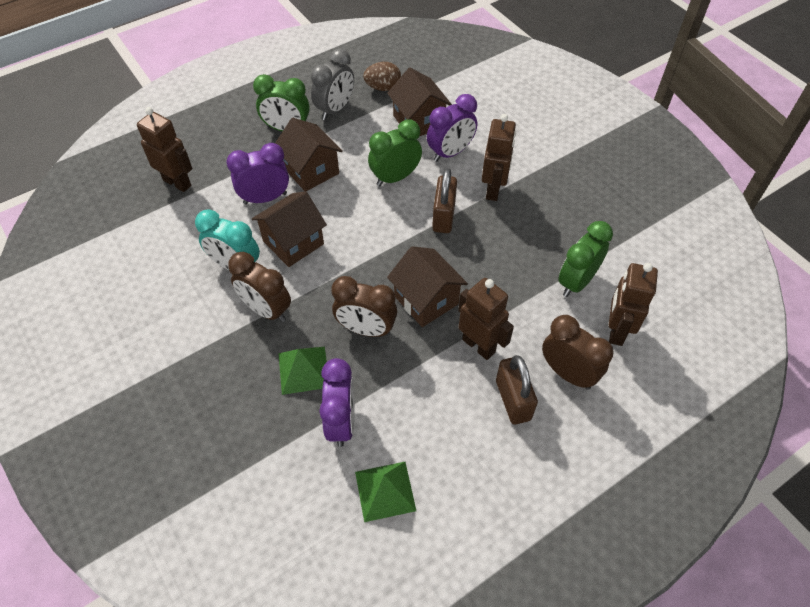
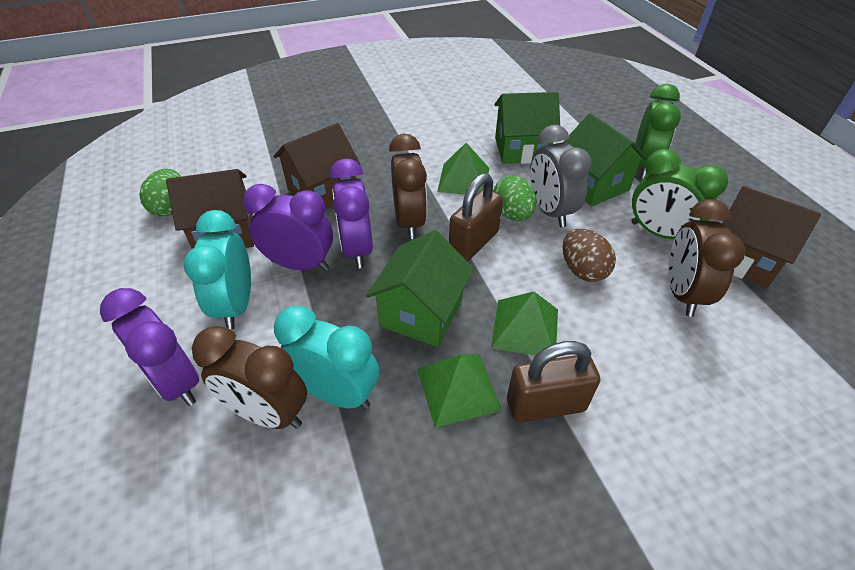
brown house: 4 -> 3
brown robot: 4 -> 0
green clock: 3 -> 2
green egg: 0 -> 2
green house: 0 -> 3
green pyramid: 2 -> 3
turquoise clock: 1 -> 2

